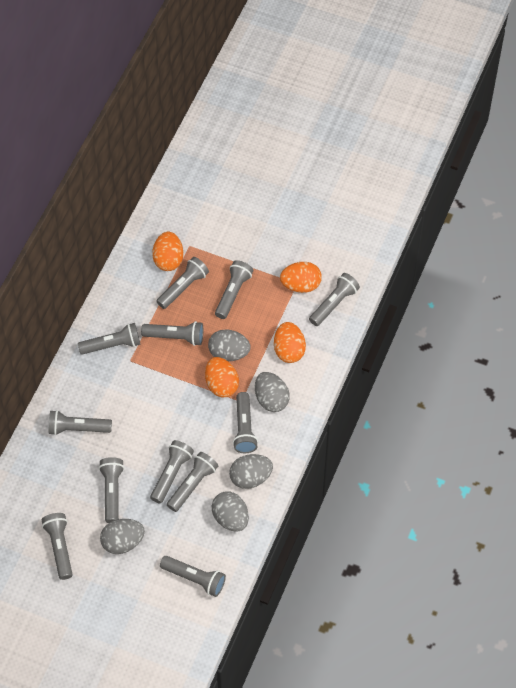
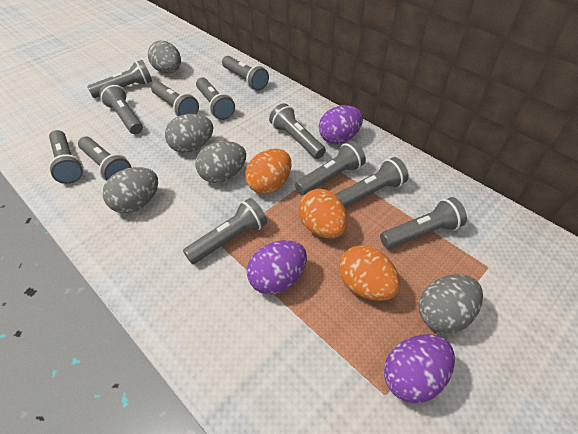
orange egg: 4 -> 3
purple egg: 0 -> 3

